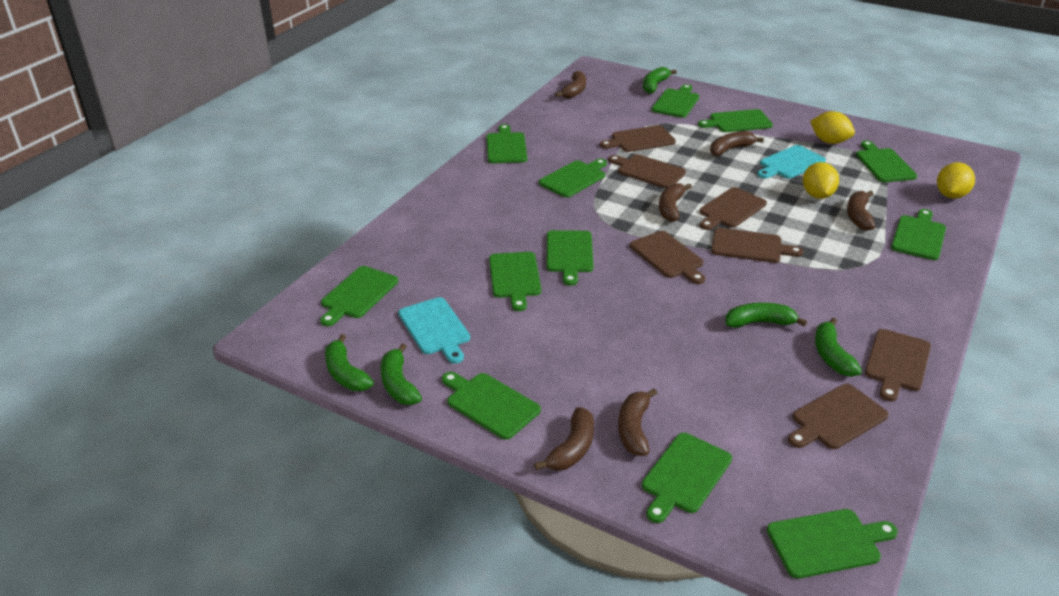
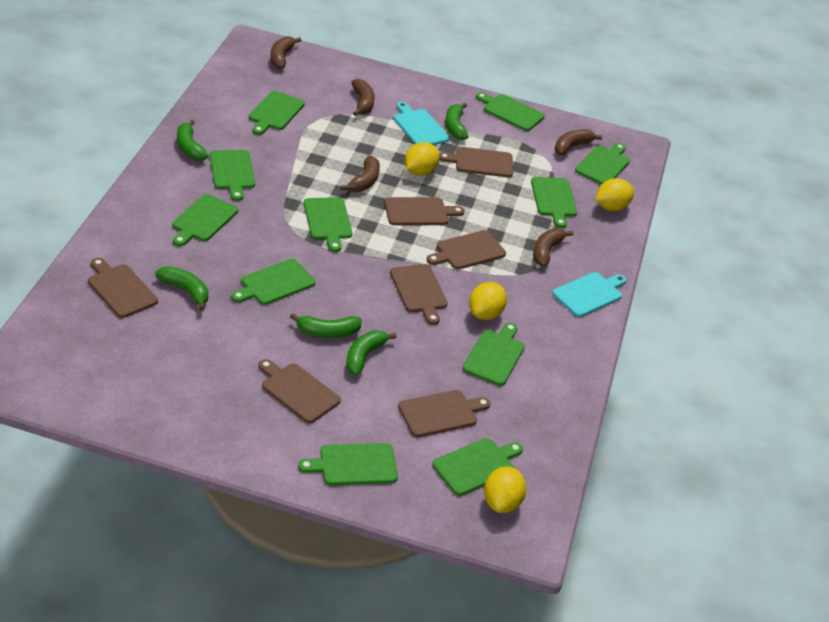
brown banana: 6 -> 5
green cutting board: 12 -> 11
yellow lemon: 3 -> 4

